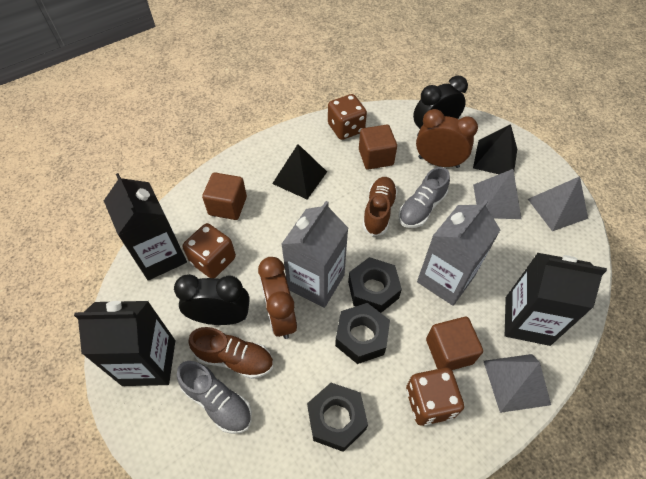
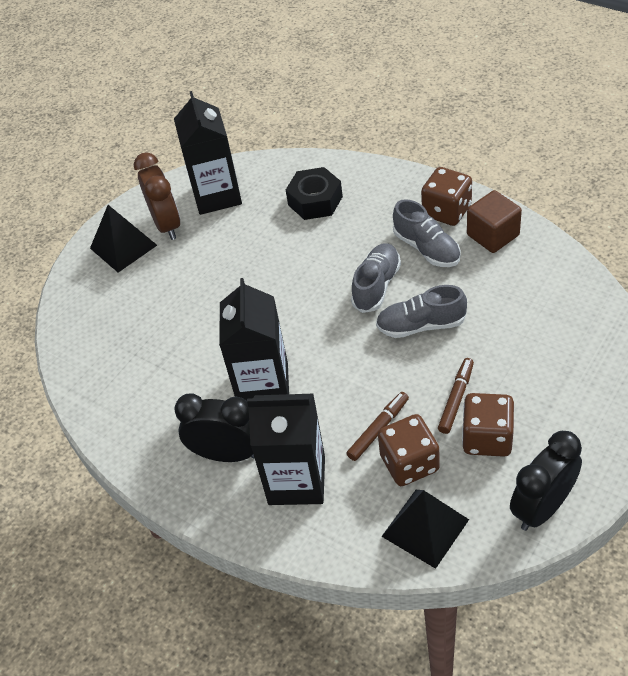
black nut: 3 -> 1
brown clock: 2 -> 1
brown cube: 3 -> 1
brown marker: 0 -> 2
brown shoe: 2 -> 0
grey carton: 2 -> 0
grey pyramid: 3 -> 0
grey shoe: 2 -> 3

